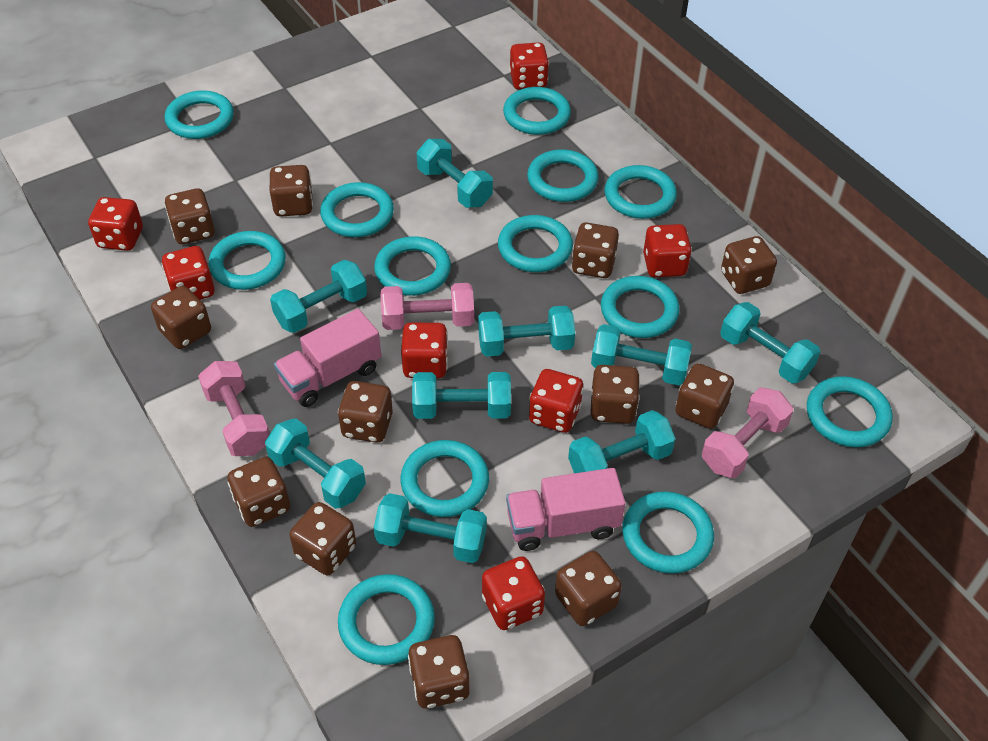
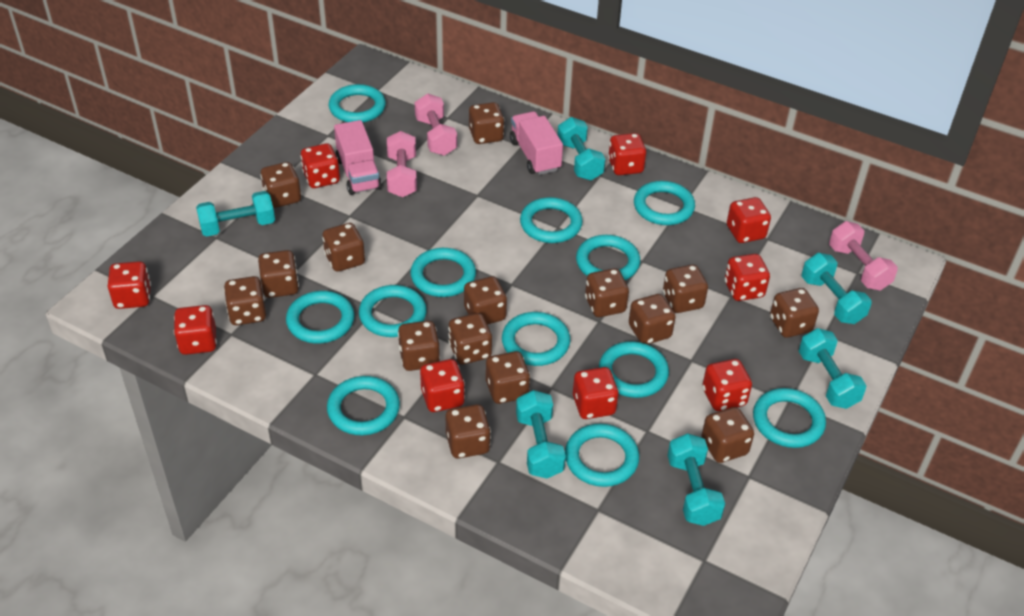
brown dice: 12 -> 15
red dice: 7 -> 9
turquoise dumbbell: 9 -> 6
turquoise ring: 13 -> 12

